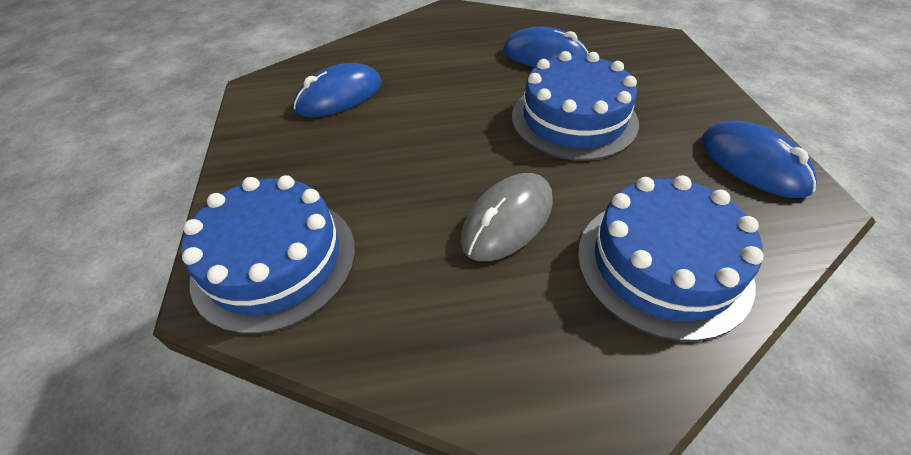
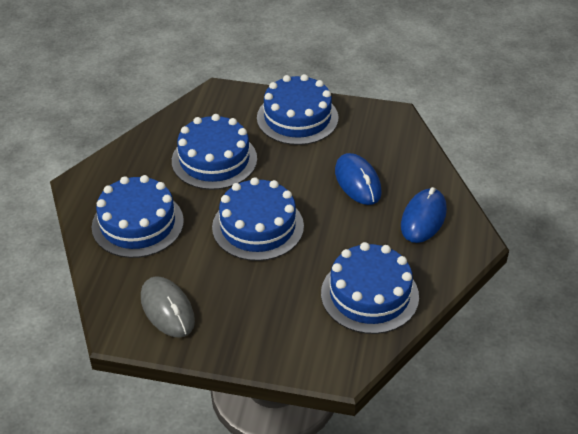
blue cake: 3 -> 5
blue mouse: 3 -> 2

